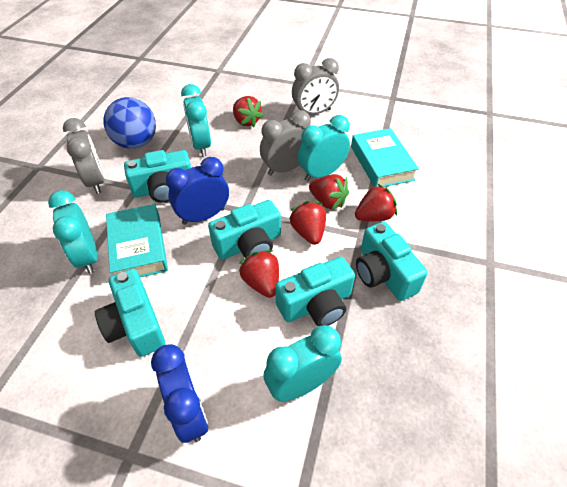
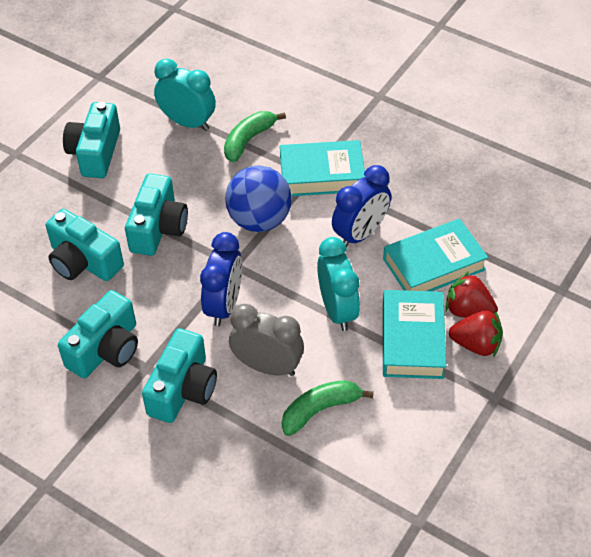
green banana: 0 -> 2
grey clock: 3 -> 1
red strawberry: 5 -> 2
turquoise book: 2 -> 3
turquoise clock: 4 -> 2

